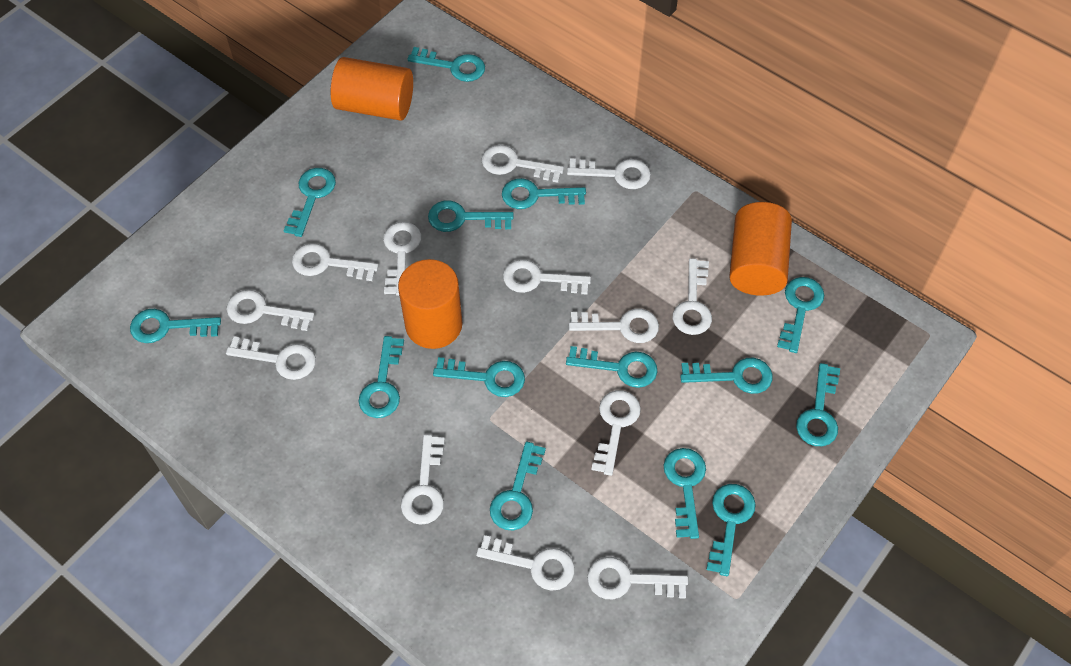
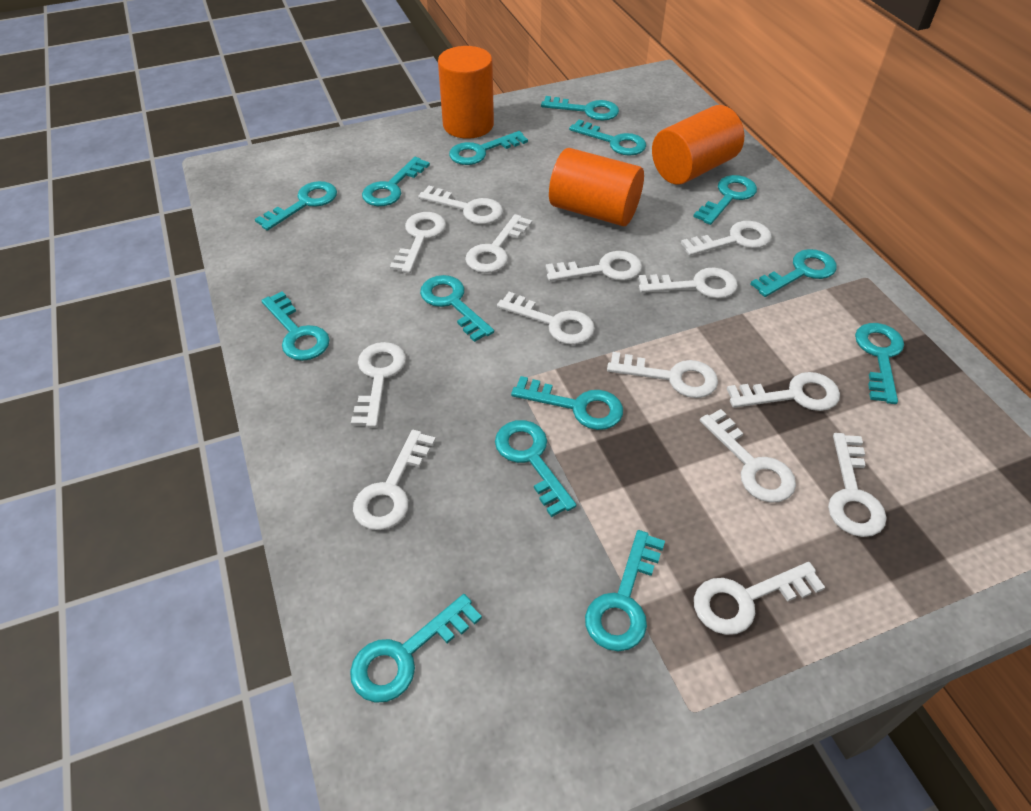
white key: 13 -> 14

